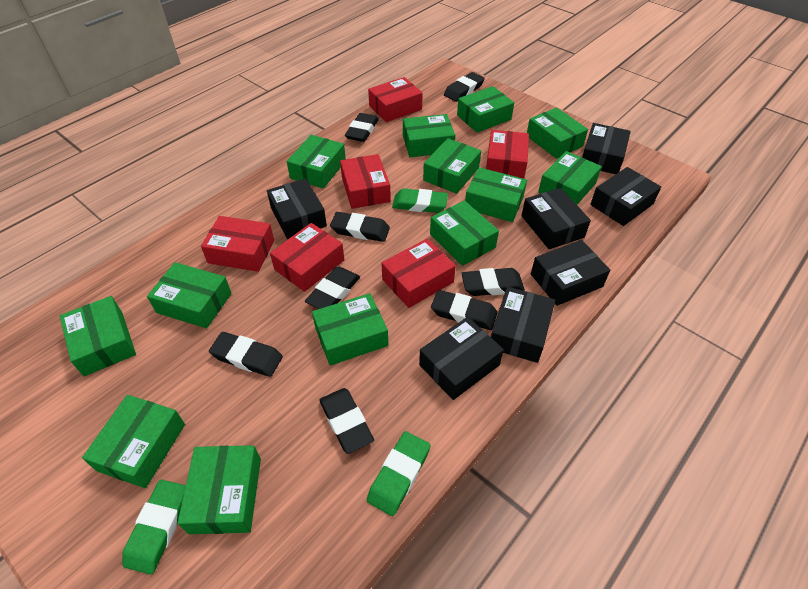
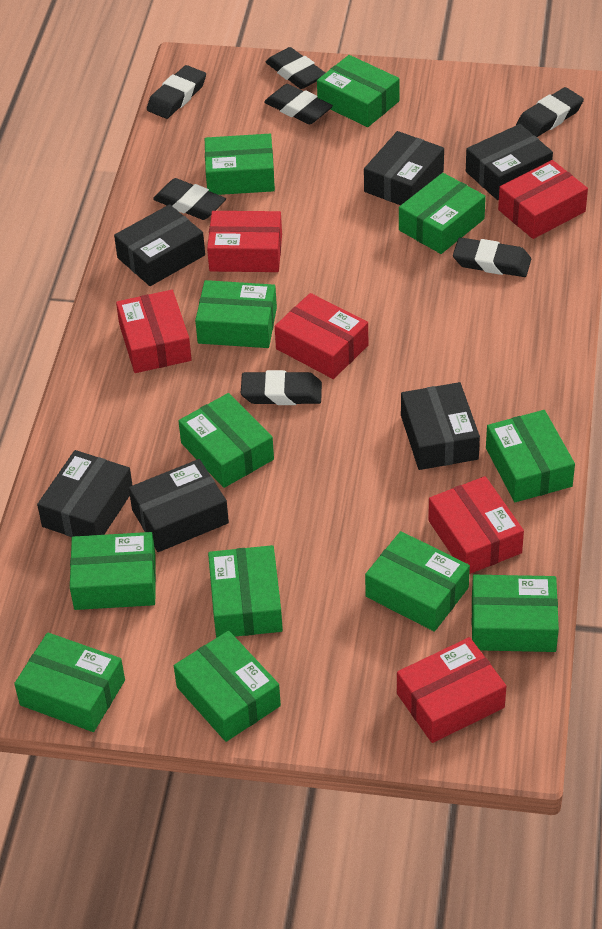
black box: 7 -> 6
black eraser: 8 -> 7
green box: 13 -> 12
green eraser: 3 -> 0

